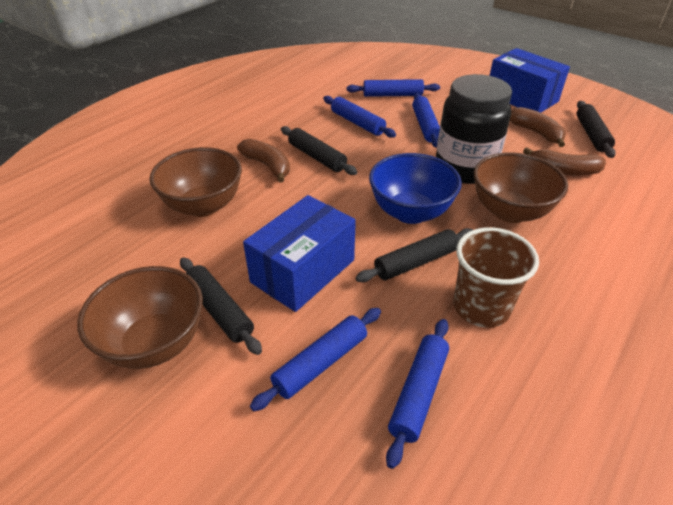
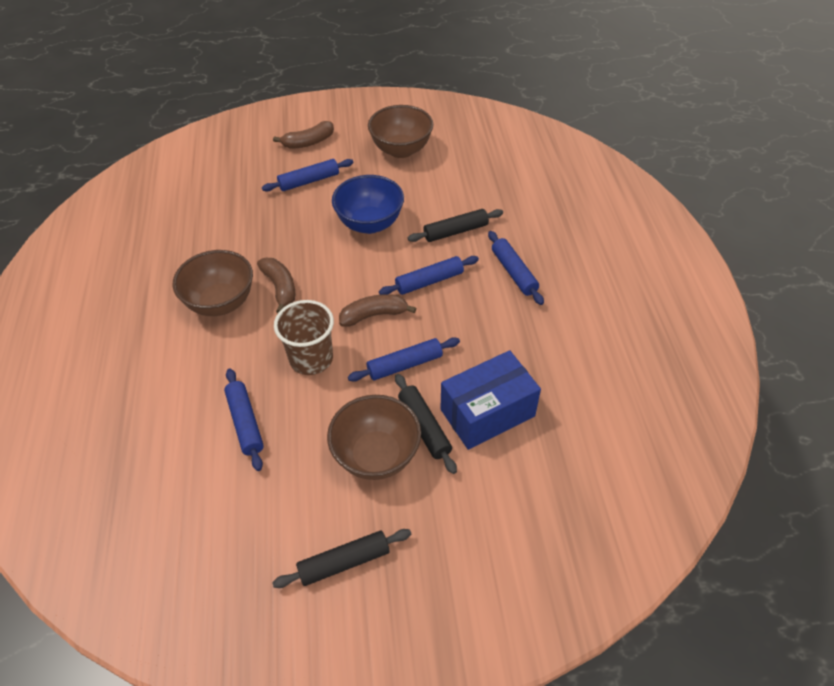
black jar: 1 -> 0
black rolling pin: 4 -> 3
blue box: 2 -> 1

